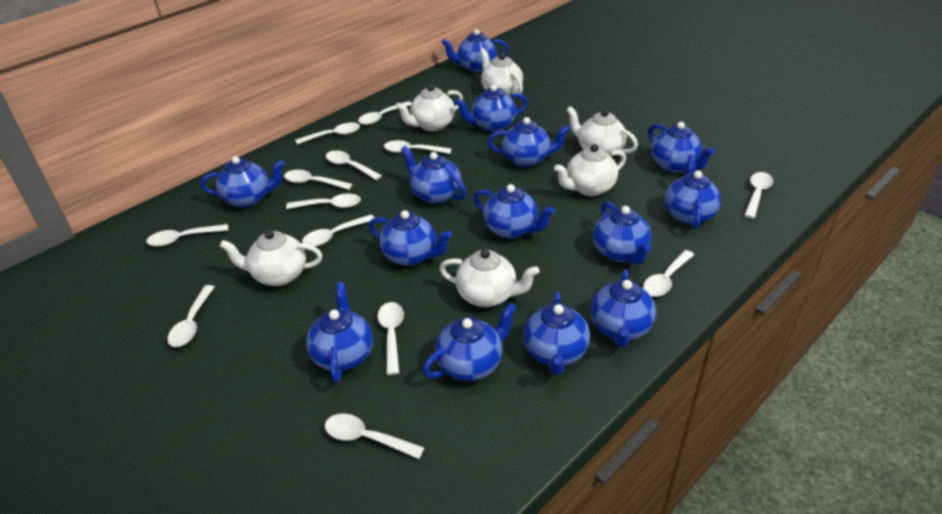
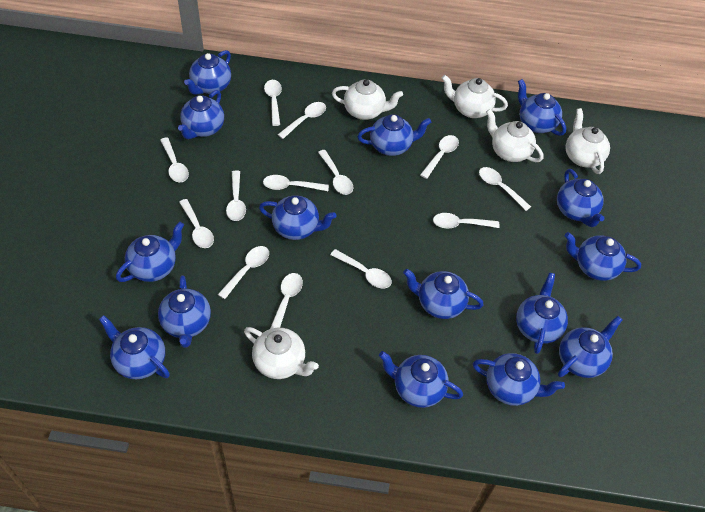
blue teapot: 14 -> 15
white teapot: 6 -> 5

